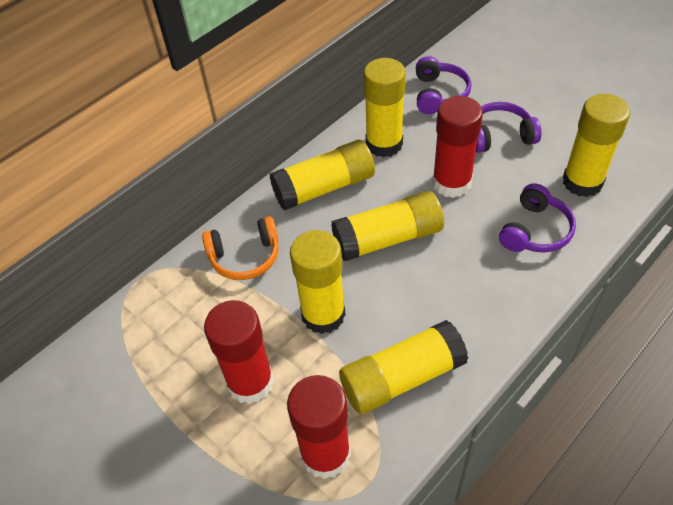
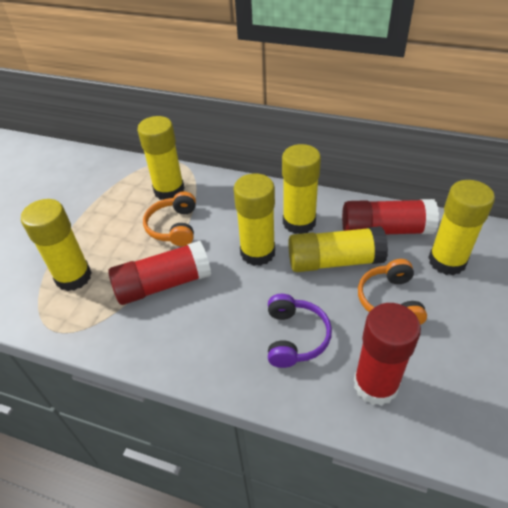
orange headphones: 1 -> 2
purple headphones: 3 -> 1

